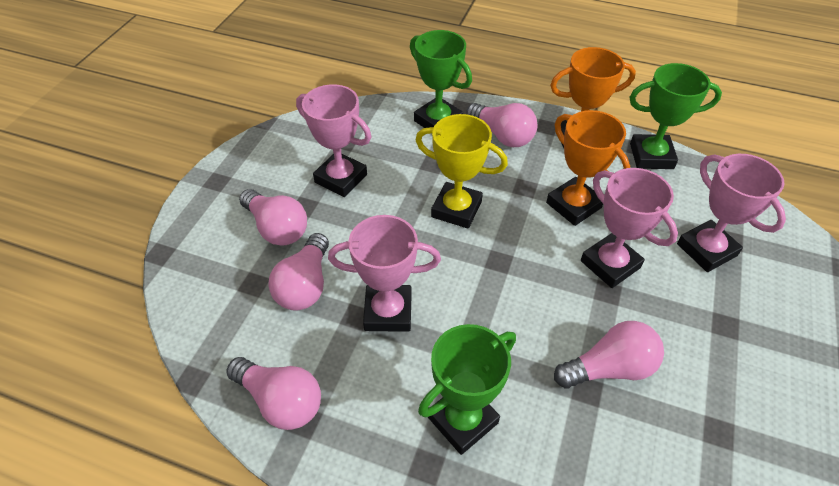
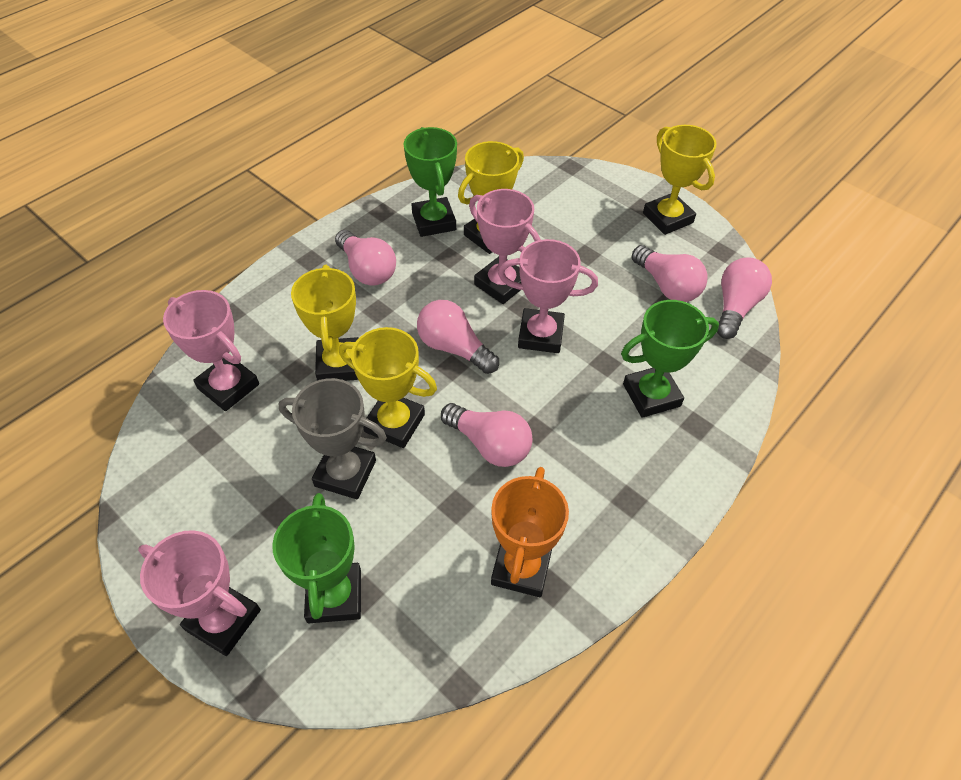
grey trophy: 0 -> 1
orange trophy: 2 -> 1
yellow trophy: 1 -> 4

